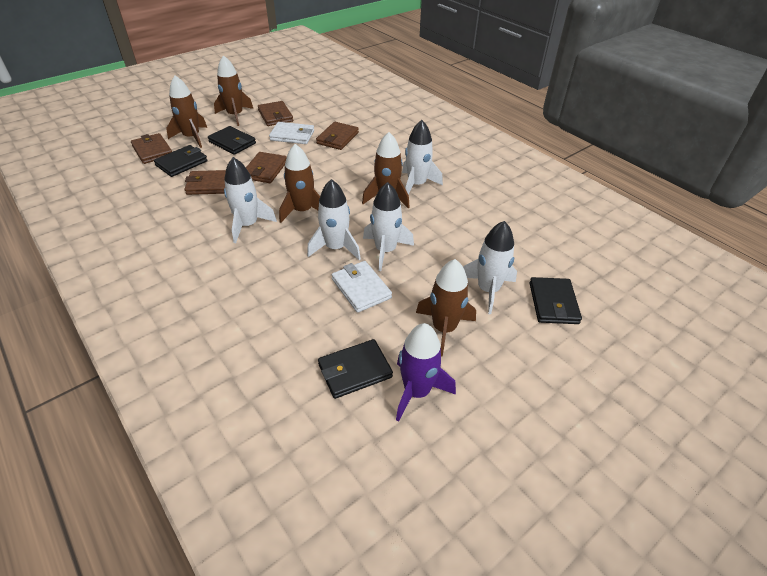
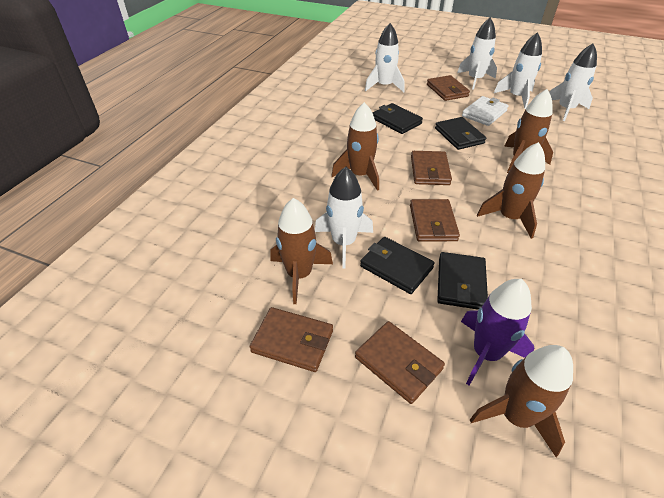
white wallet: 2 -> 1

